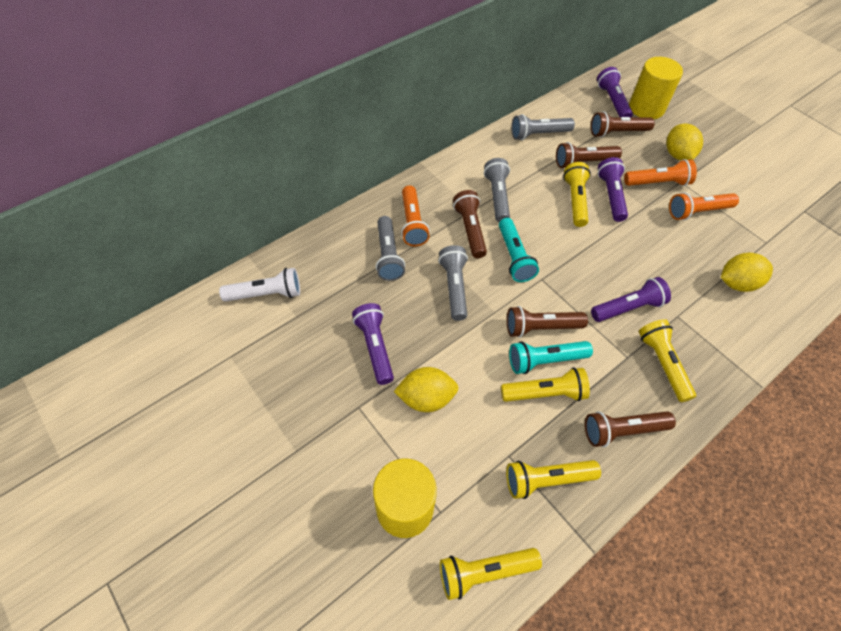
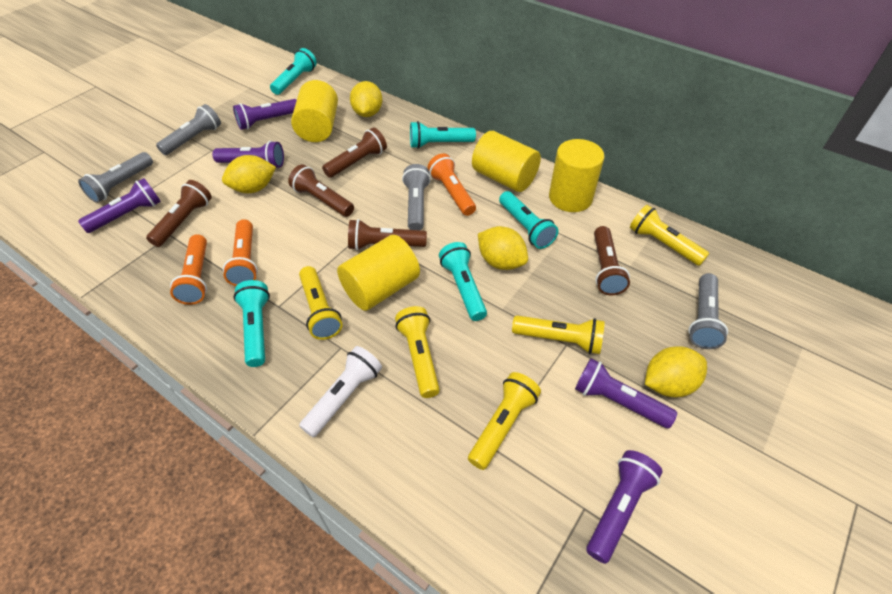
purple flashlight: 4 -> 5
turquoise flashlight: 2 -> 5
yellow cylinder: 2 -> 4
yellow lemon: 3 -> 4

